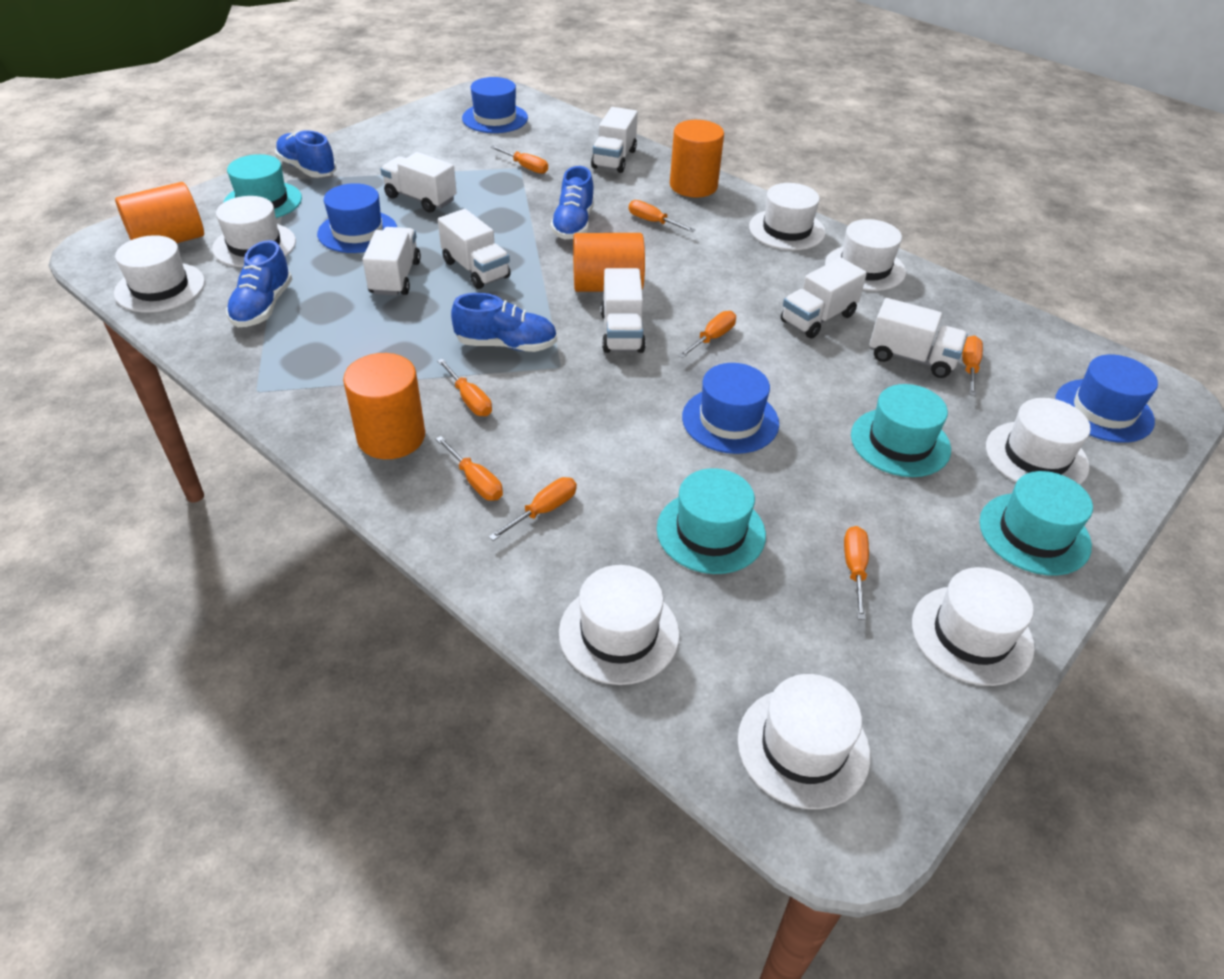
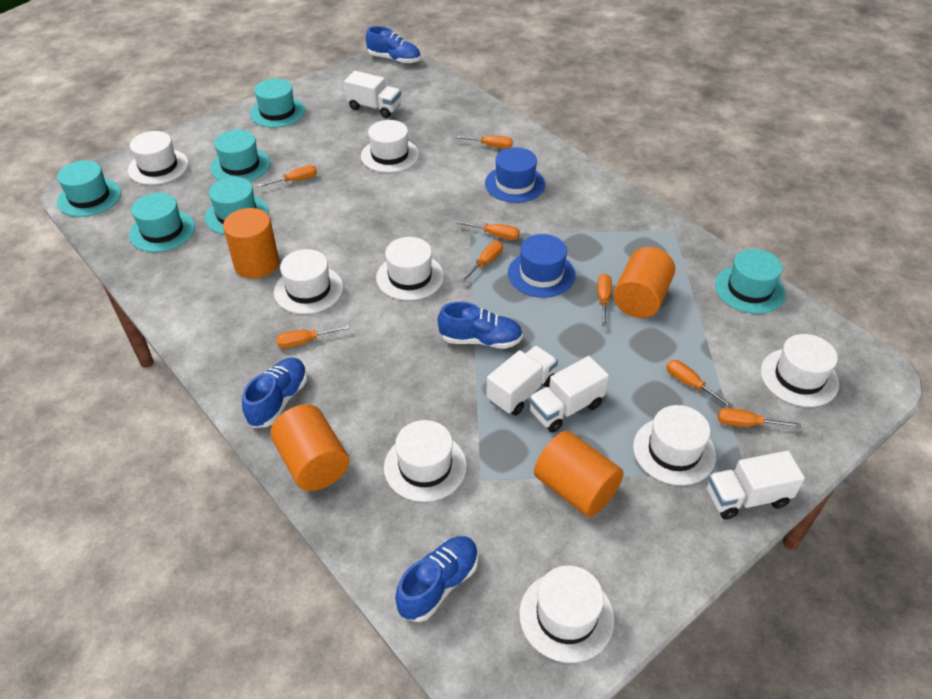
blue hat: 4 -> 2
turquoise hat: 4 -> 6
white truck: 7 -> 4

